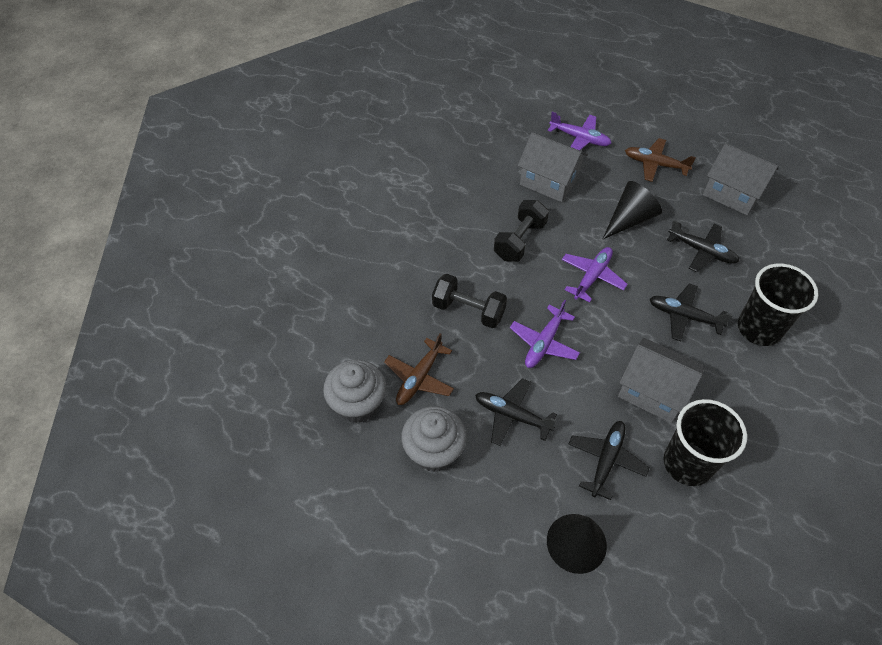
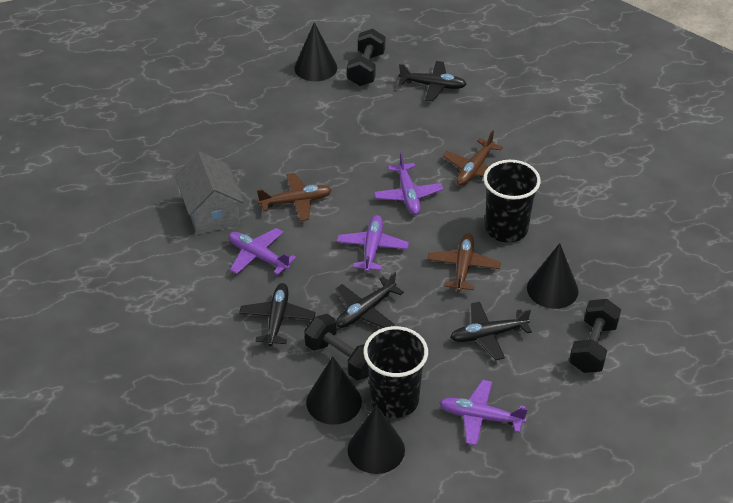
black cone: 2 -> 4
black dumbbell: 2 -> 3
brown plane: 2 -> 3
grey cupcake: 2 -> 0
grey house: 3 -> 1
purple plane: 3 -> 4

